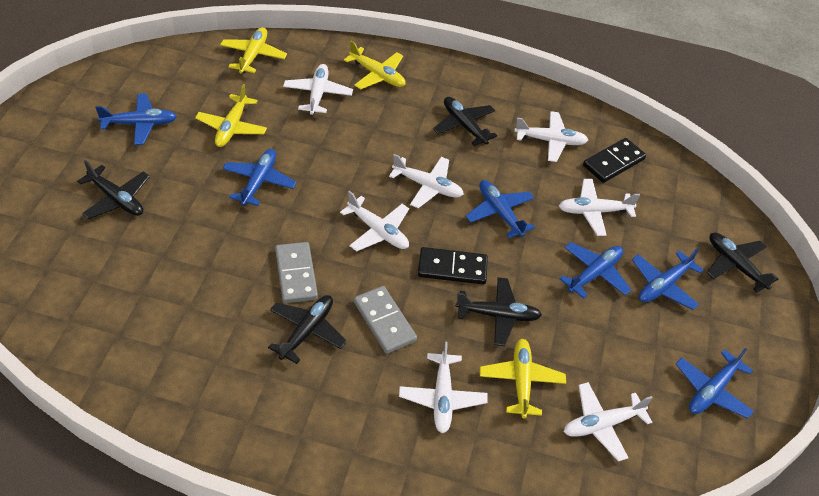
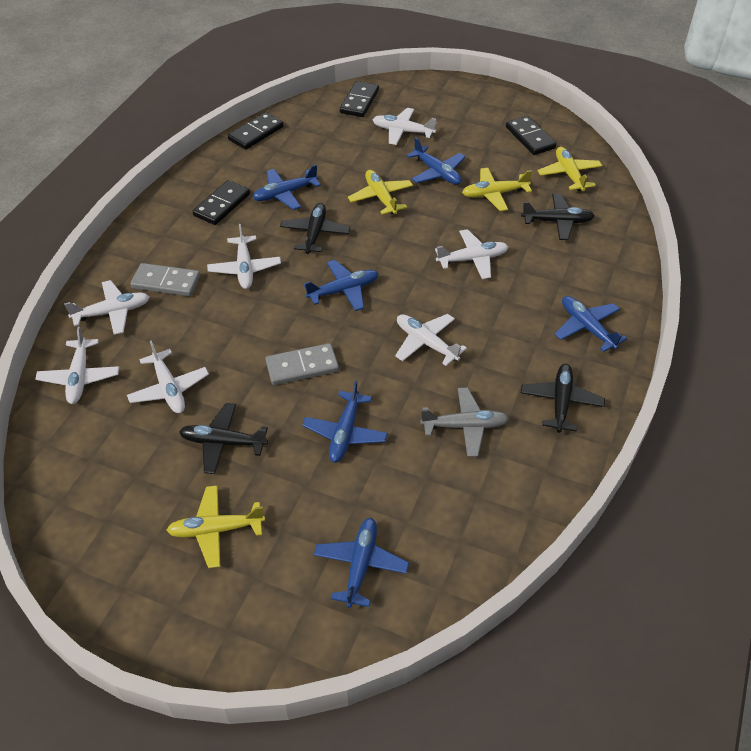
black domino: 2 -> 4
black plane: 5 -> 4
grey plane: 0 -> 1

